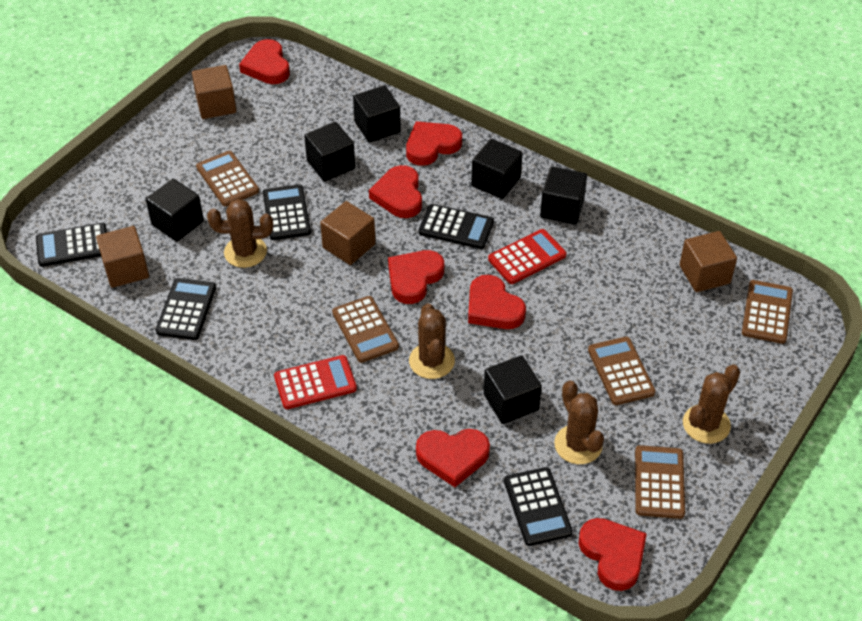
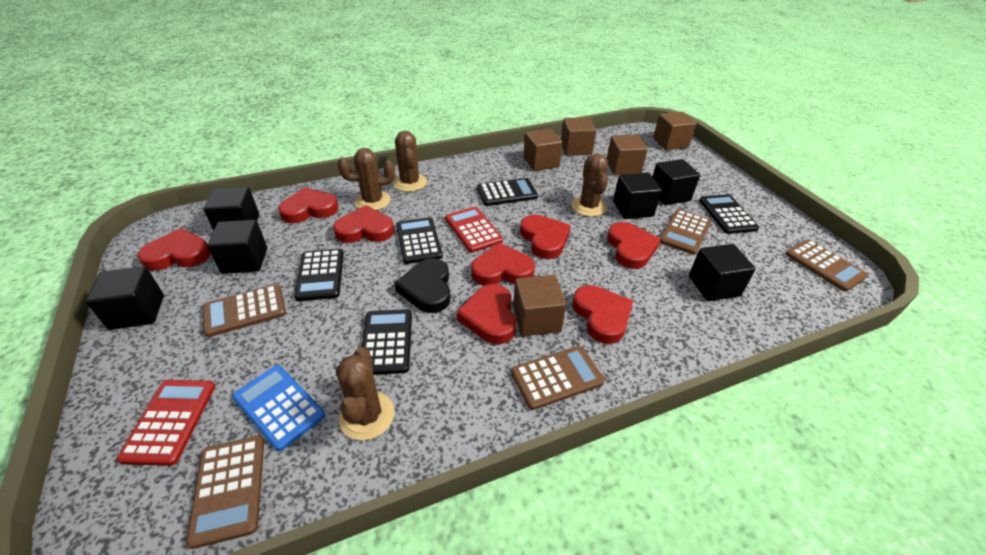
black heart: 0 -> 1
blue calculator: 0 -> 1
brown cube: 4 -> 5
red heart: 7 -> 8

